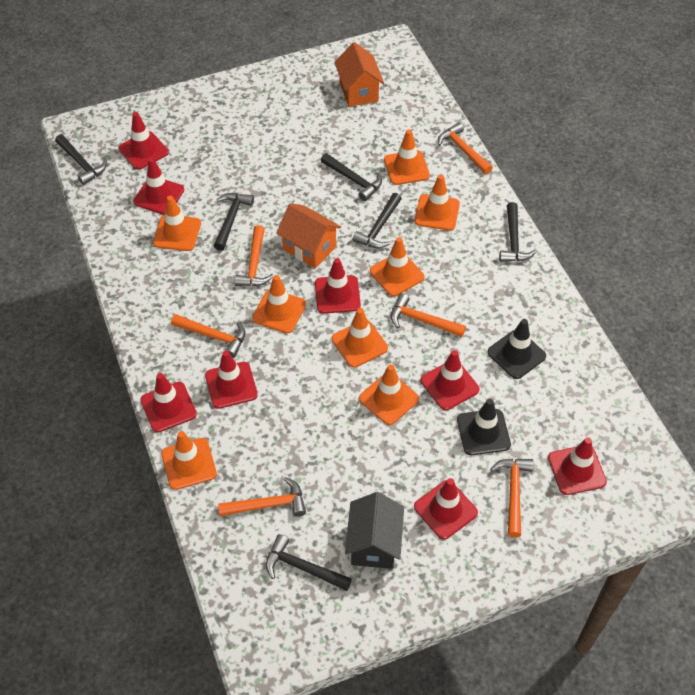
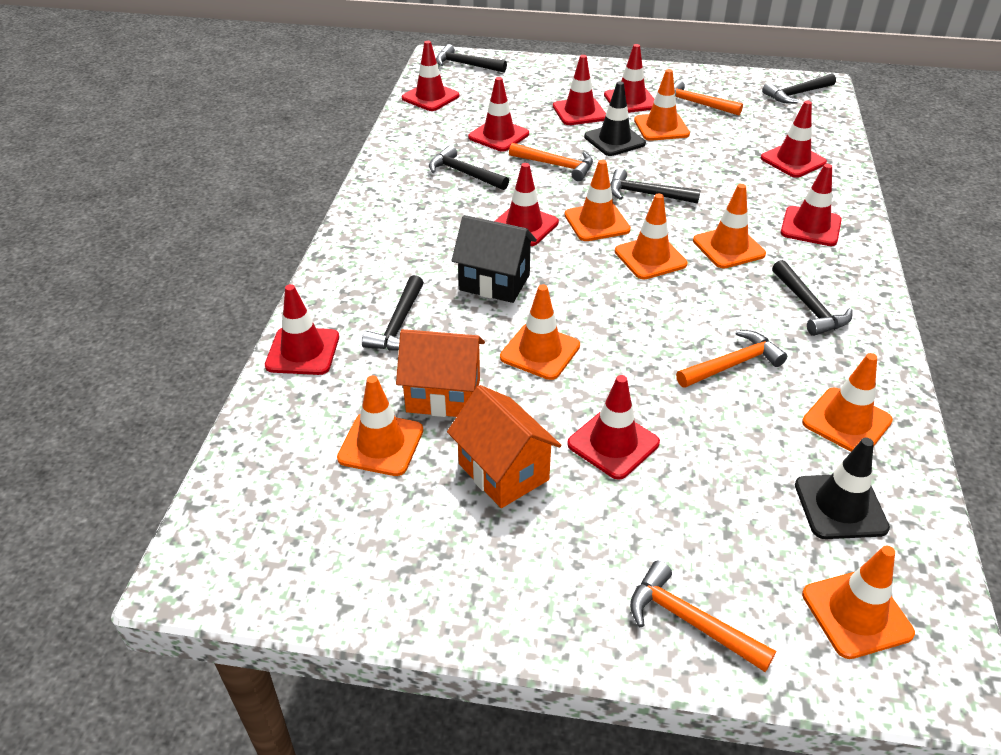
orange hammer: 6 -> 4
red traffic cone: 8 -> 9

